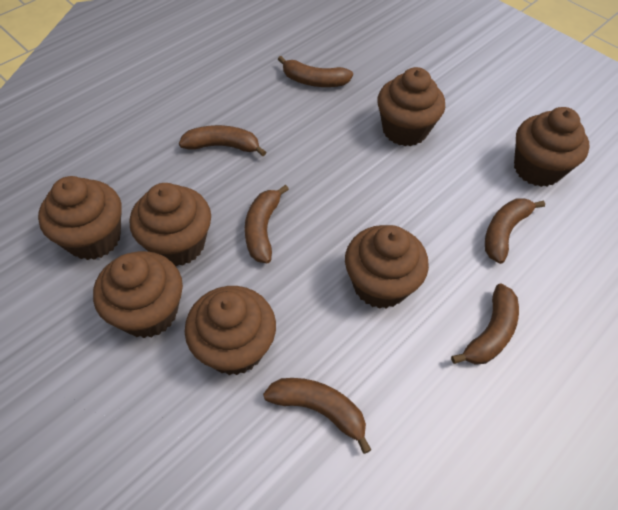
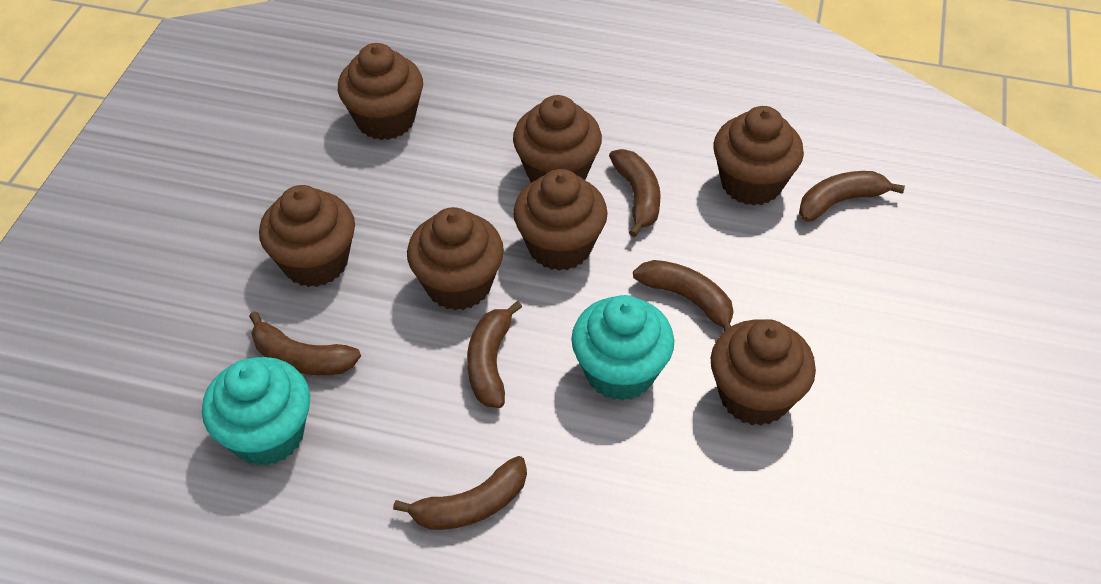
turquoise cupcake: 0 -> 2

